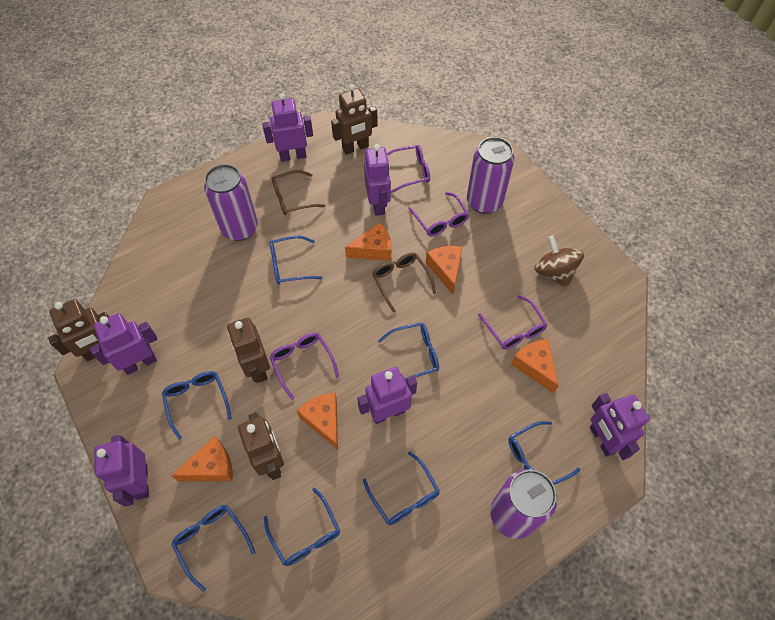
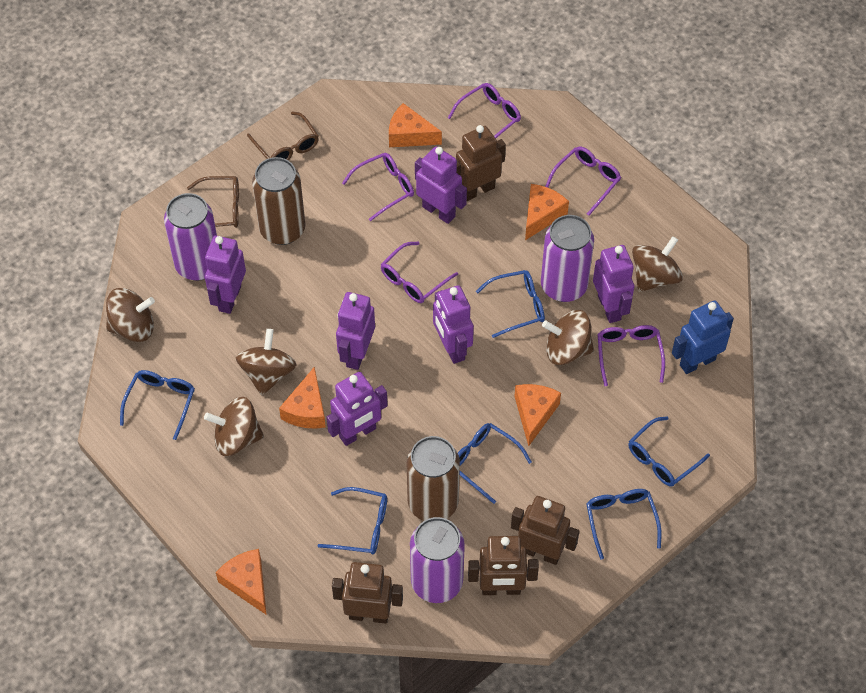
blue glasses: 7 -> 6
blue robot: 0 -> 1
brown can: 0 -> 2
brown spinning top: 1 -> 5
purple glasses: 4 -> 5

